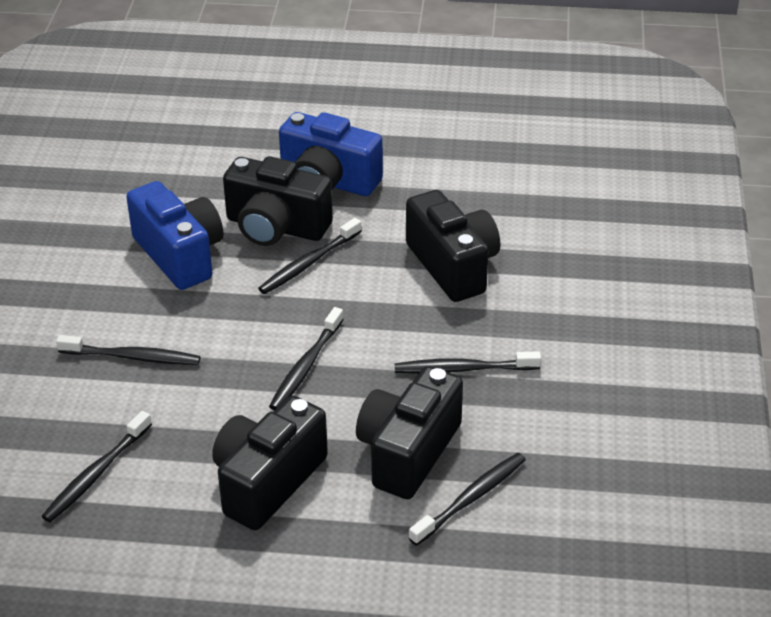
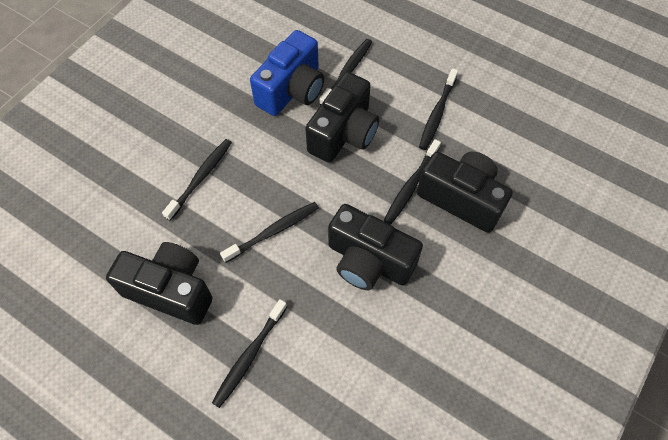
blue camera: 2 -> 1

